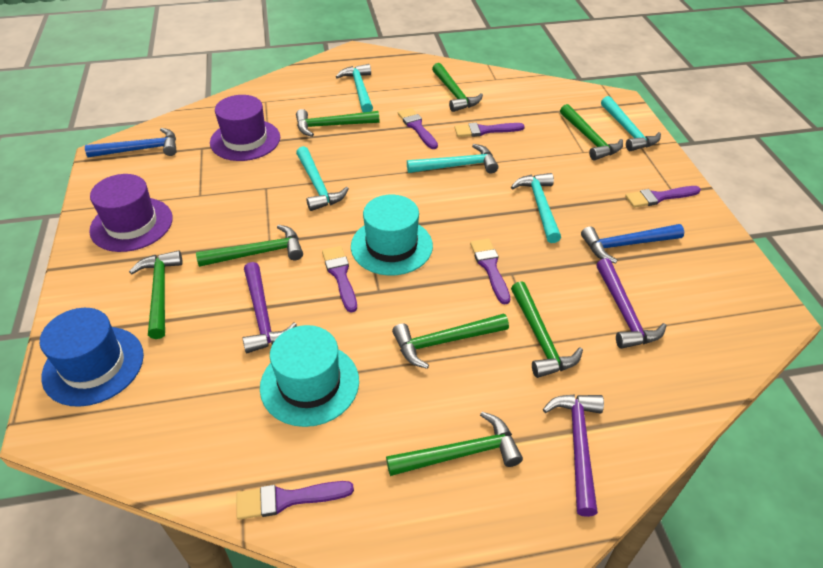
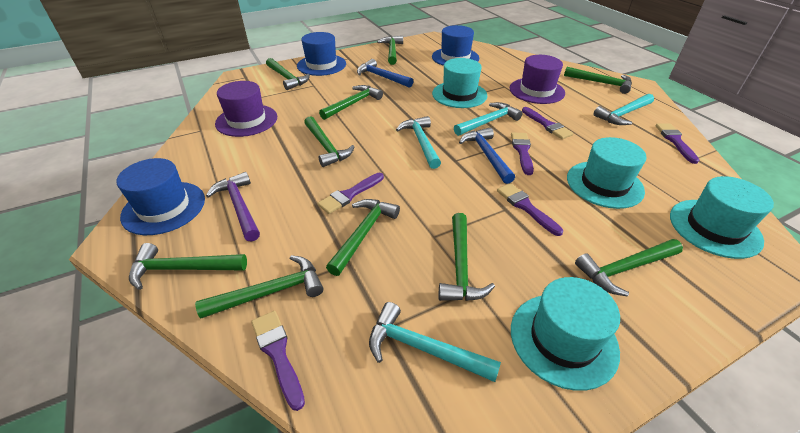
blue hat: 1 -> 3
green hammer: 8 -> 10
purple hammer: 3 -> 1
turquoise hammer: 5 -> 4
turquoise hat: 2 -> 4

